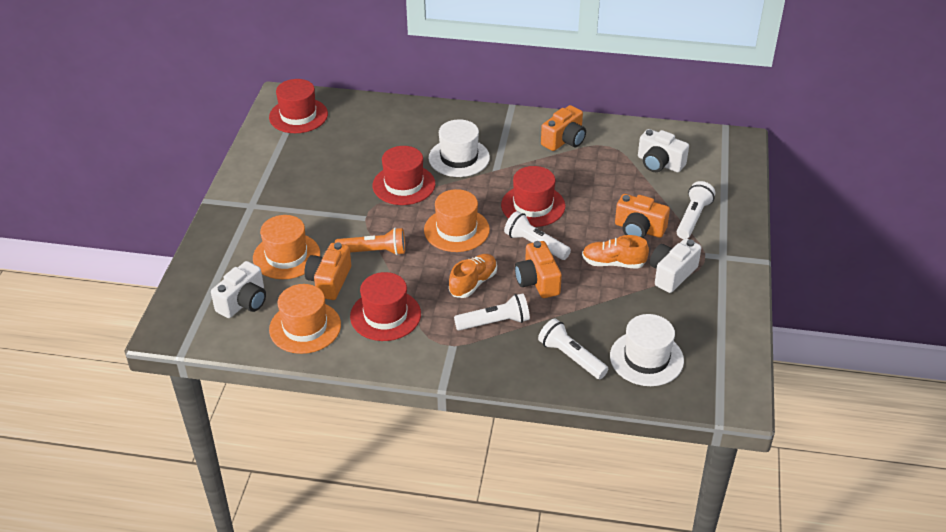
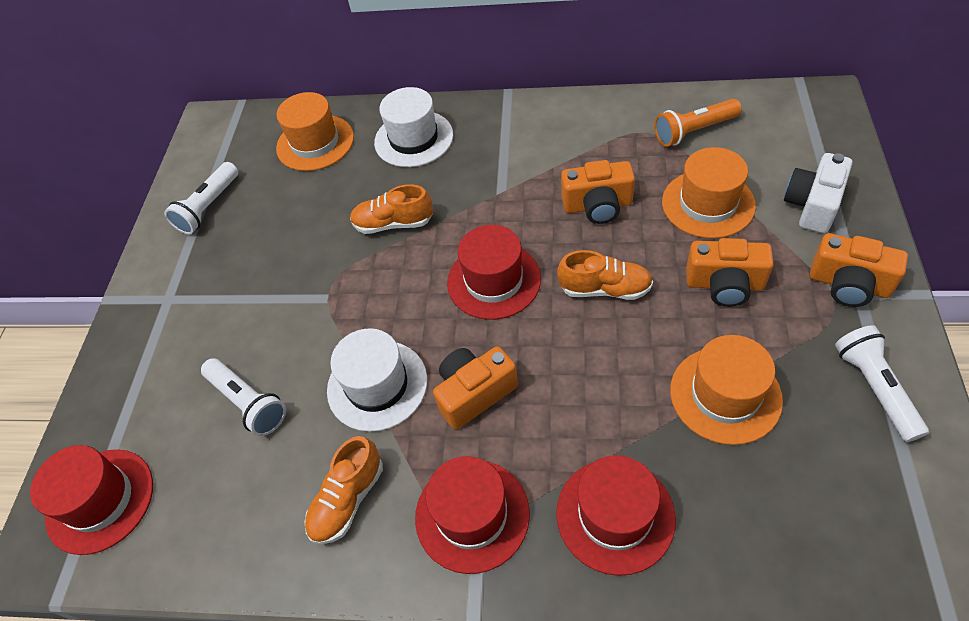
orange shoe: 2 -> 3
white camera: 3 -> 1
white flashlight: 4 -> 3

